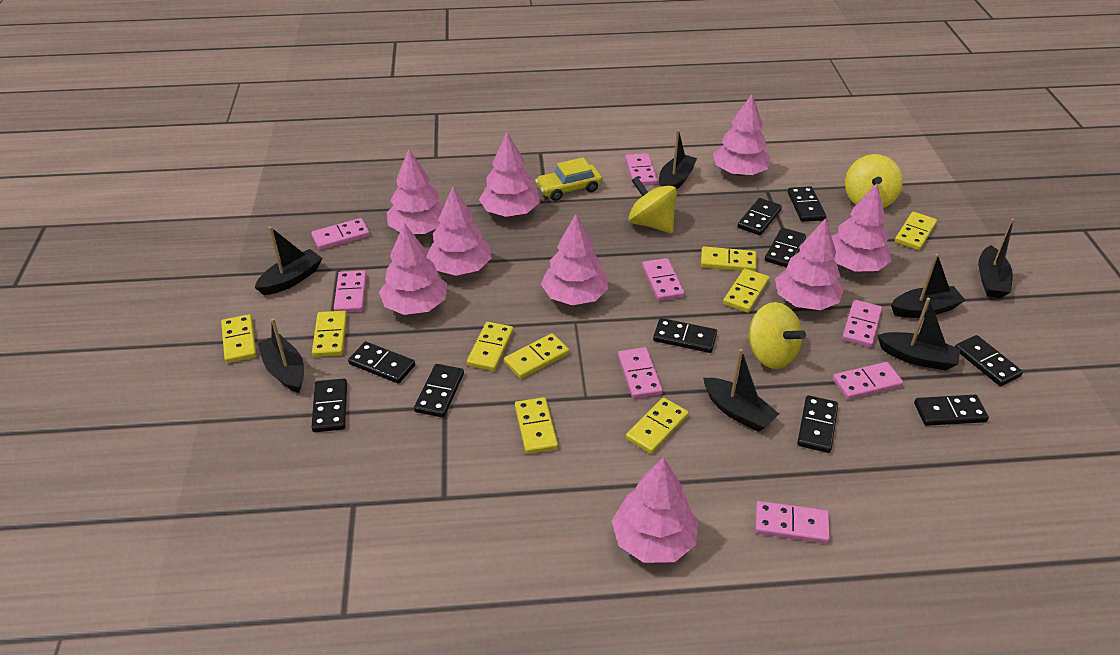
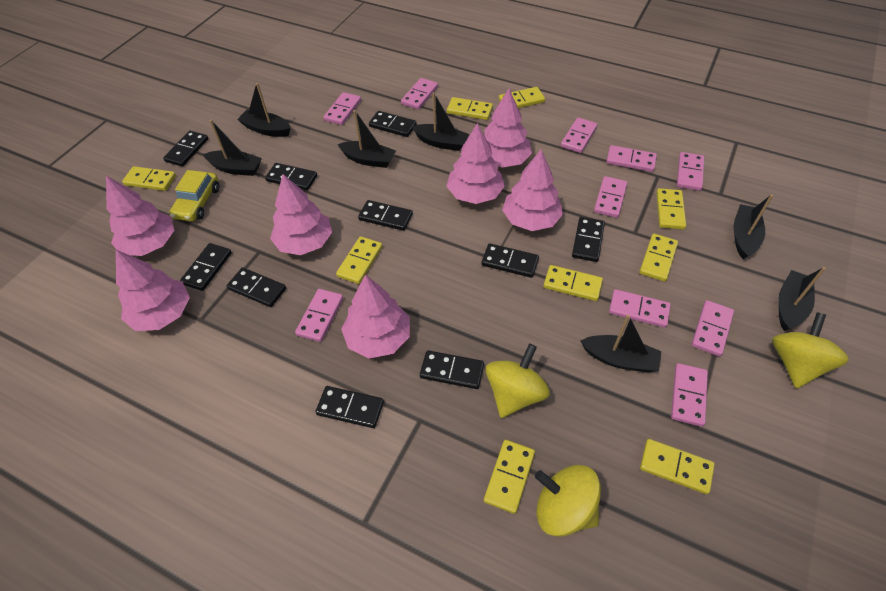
pink domino: 8 -> 10
pink tree: 9 -> 7

